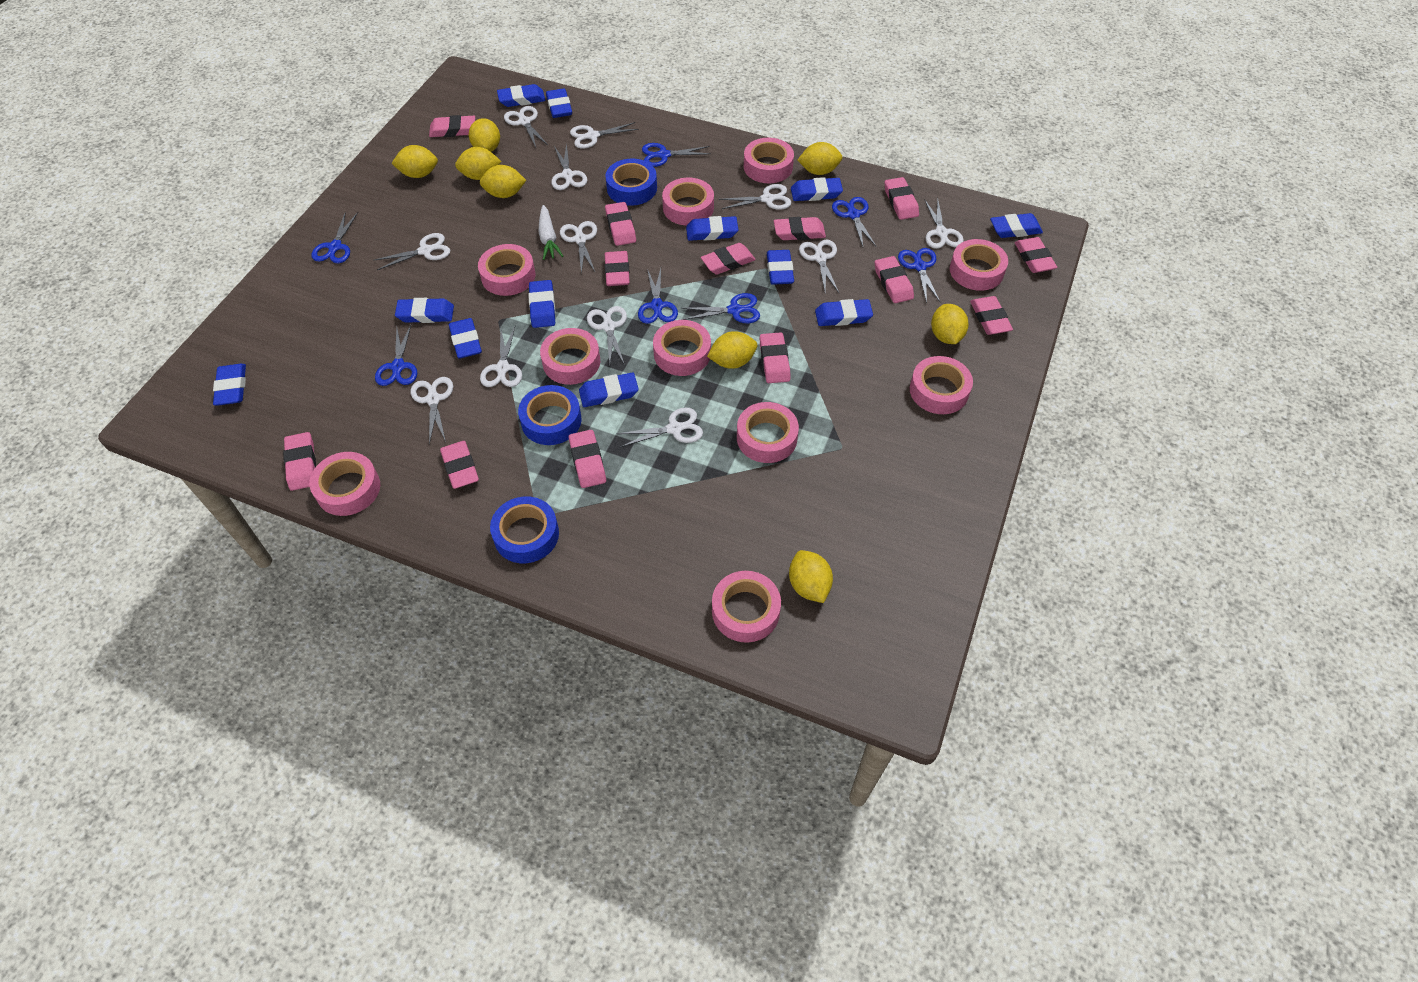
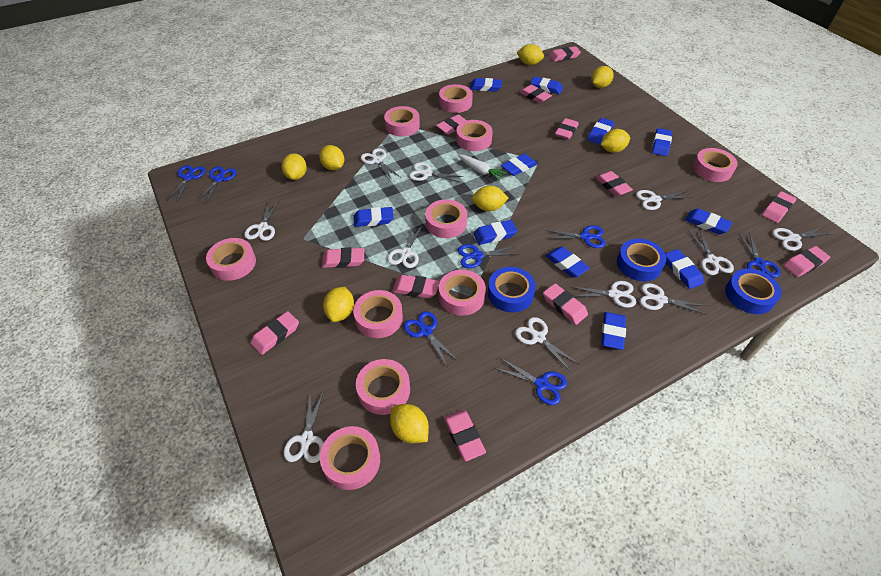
blue eraser: 12 -> 11
pink eraser: 13 -> 12
white scissors: 12 -> 11

